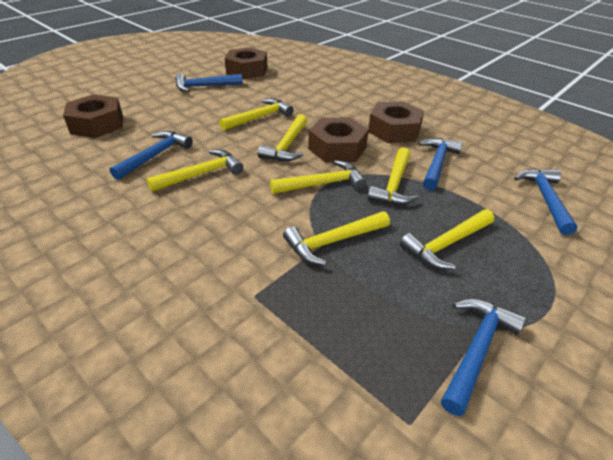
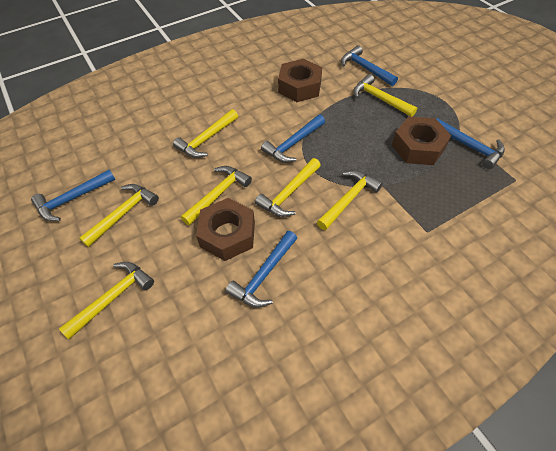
brown nut: 4 -> 3

